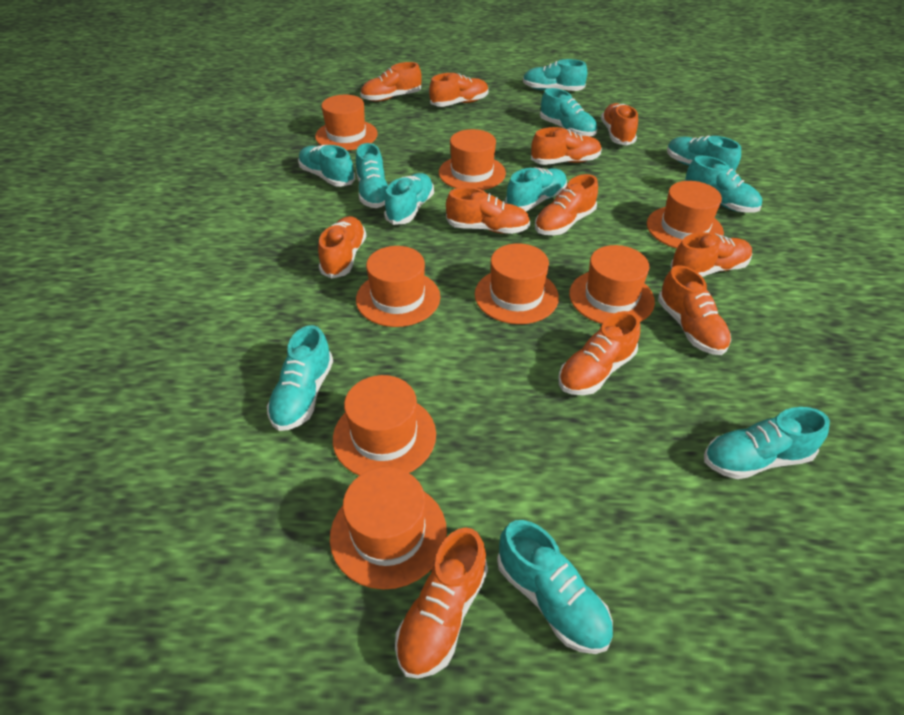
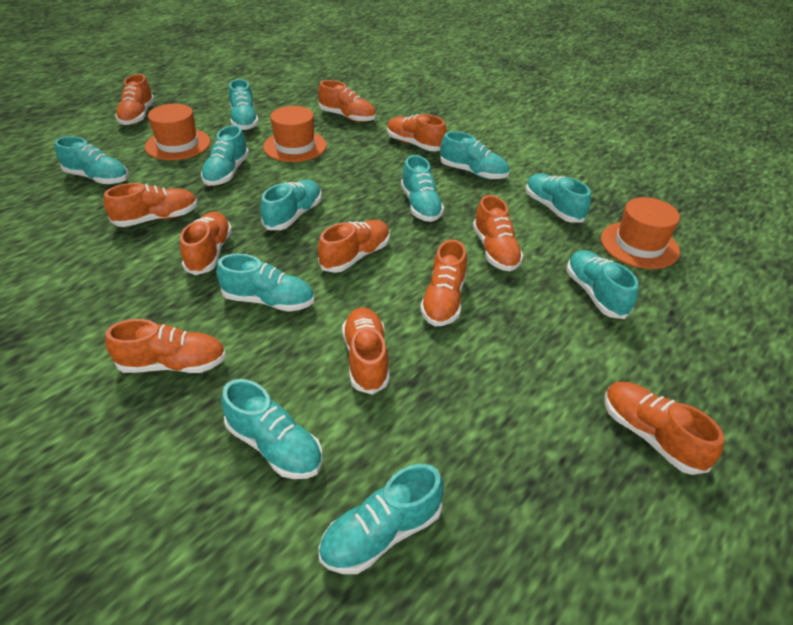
orange hat: 8 -> 3

